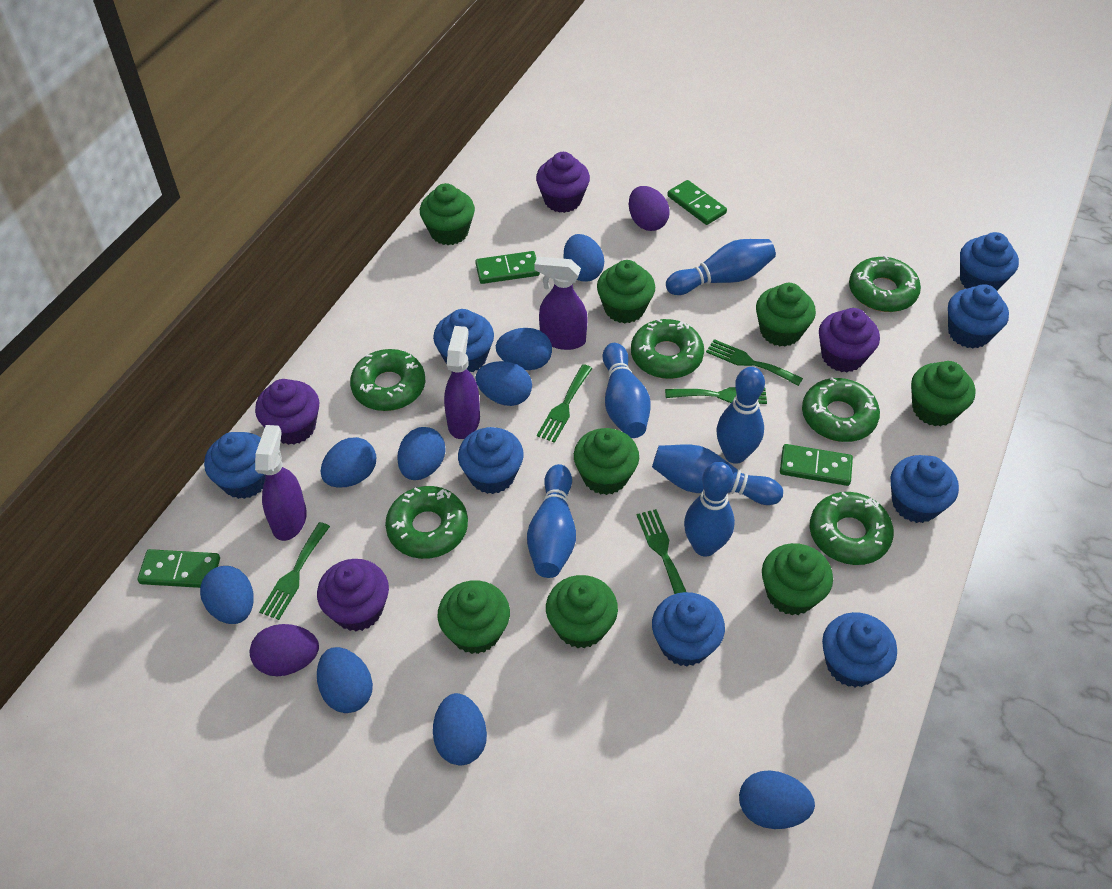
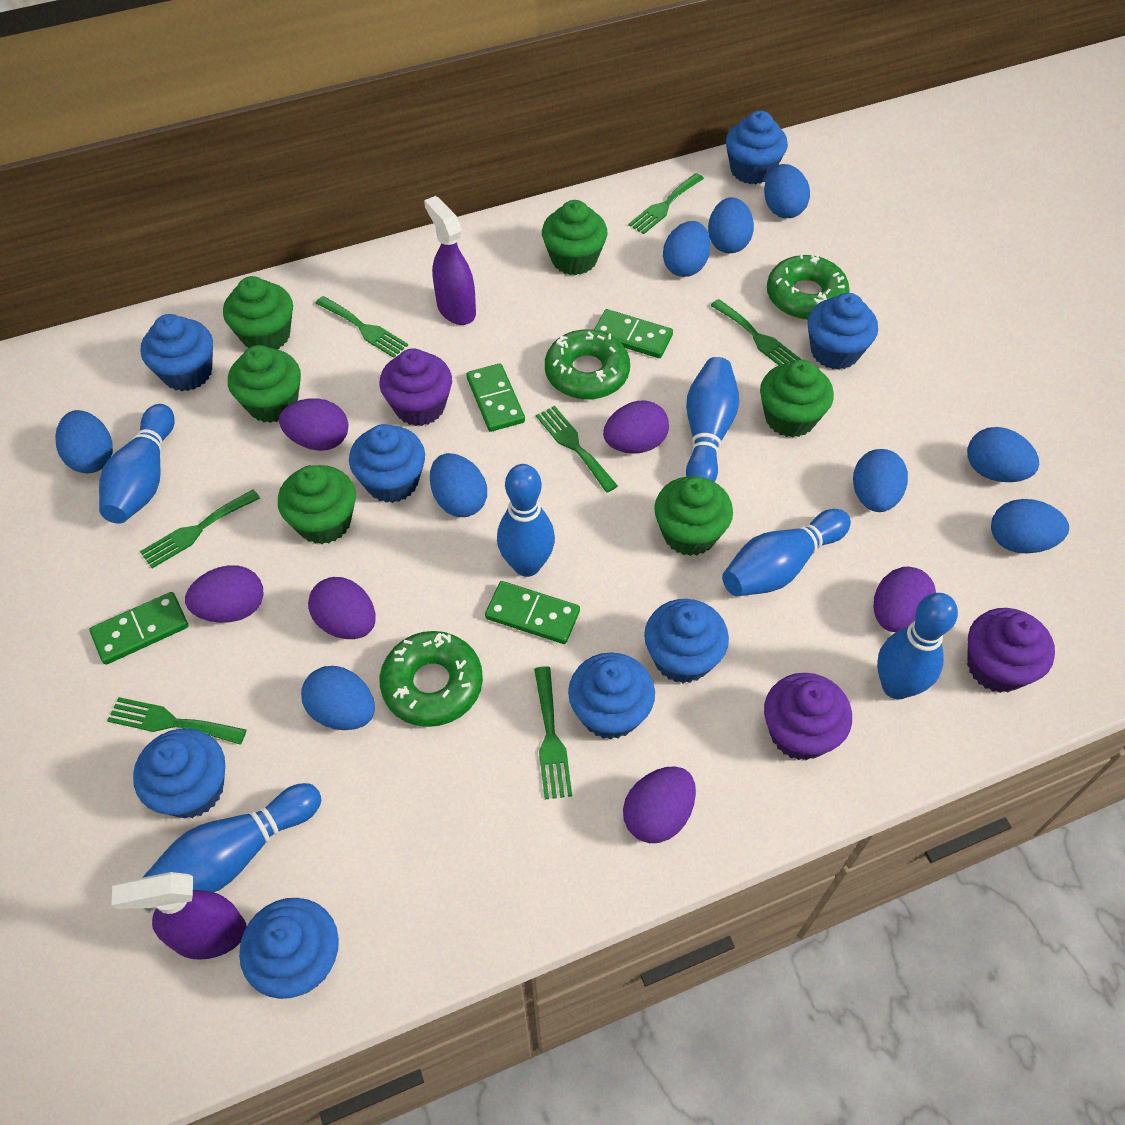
green cupcake: 8 -> 6
green donut: 6 -> 3
green fork: 5 -> 7
purple cupcake: 4 -> 3
purple egg: 2 -> 6
purple spray bottle: 3 -> 2

